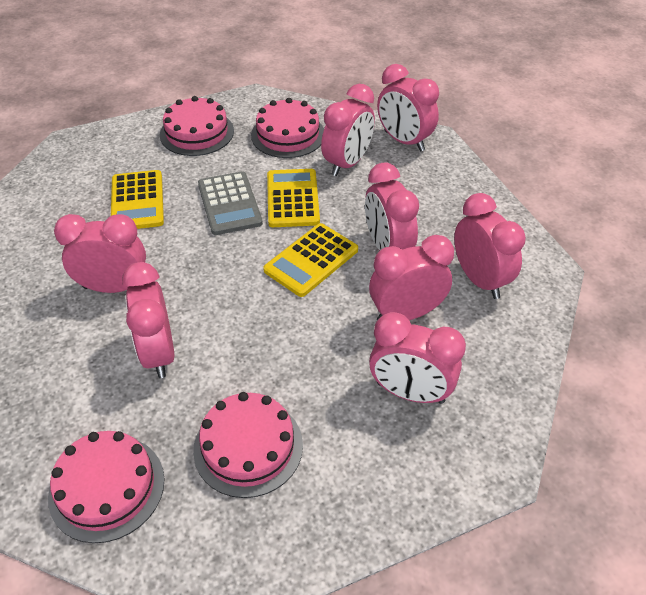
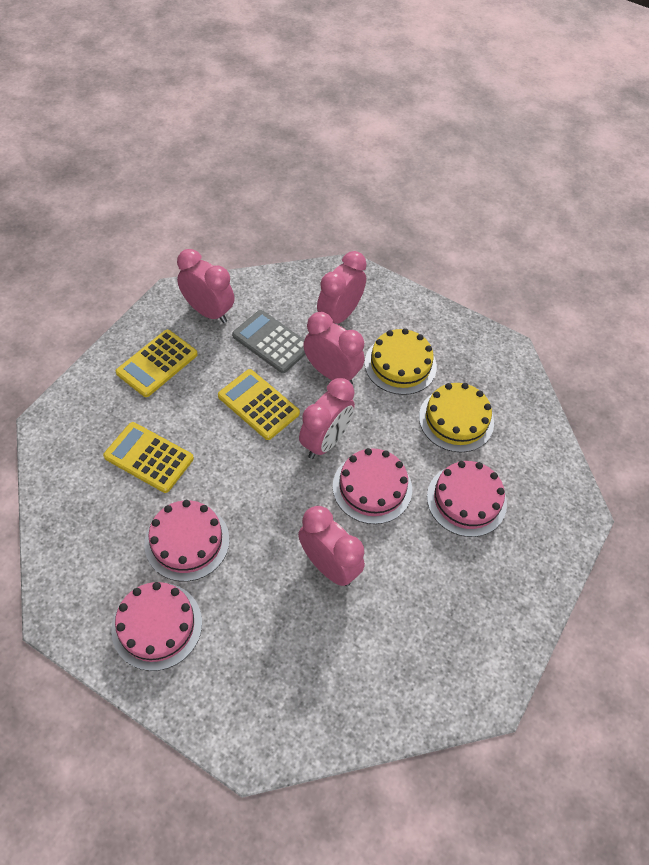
pink clock: 8 -> 5
yellow cake: 0 -> 2

